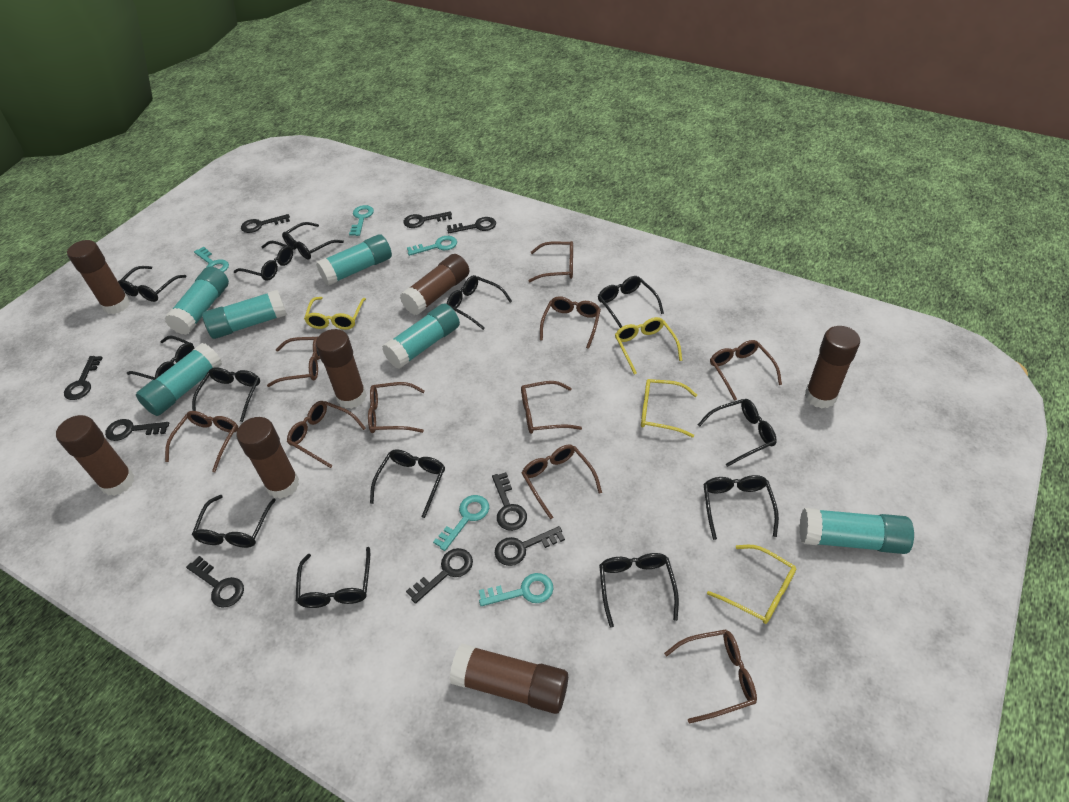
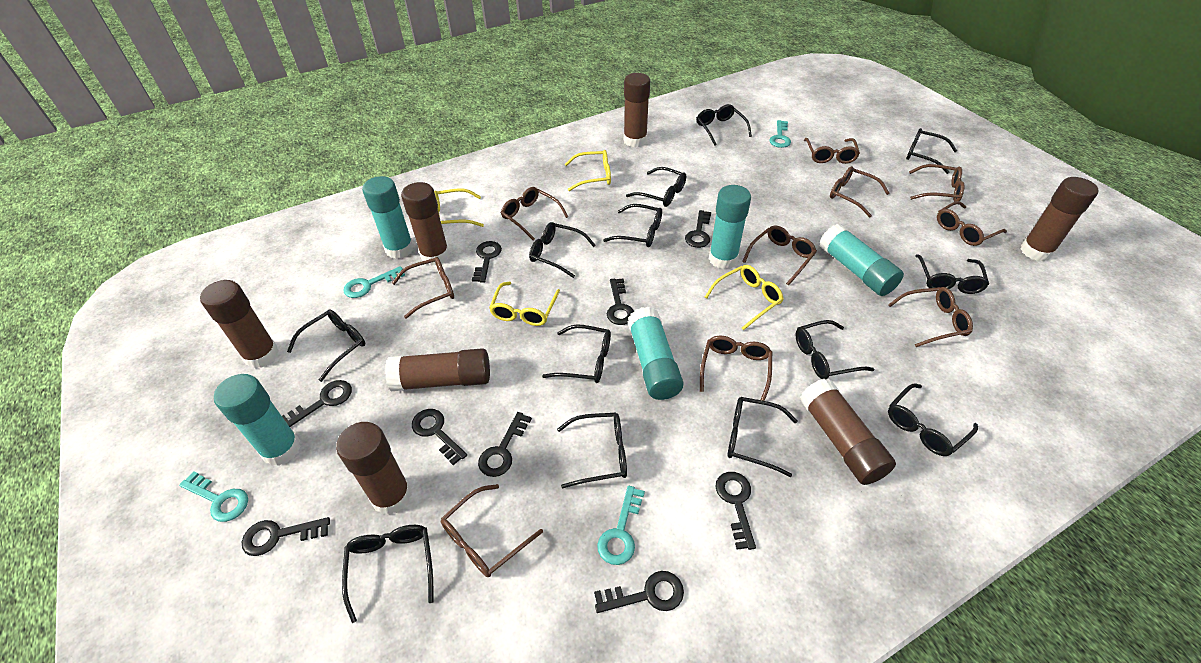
turquoise glue stick: 6 -> 5
turquoise key: 5 -> 4

